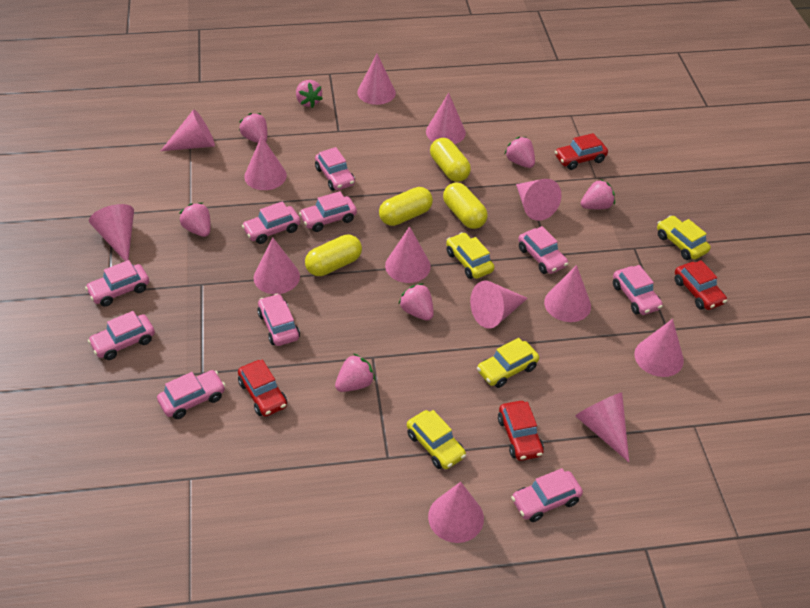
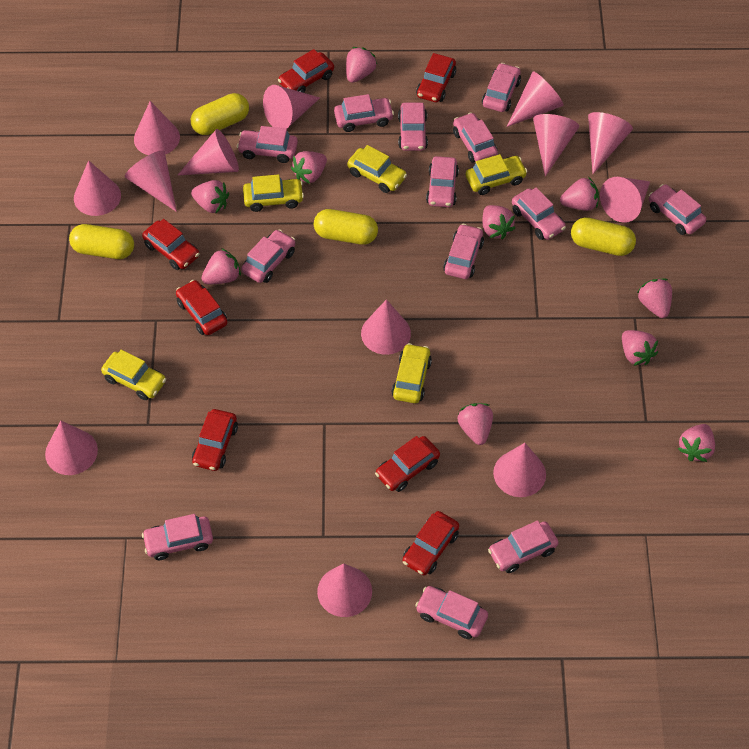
pink car: 10 -> 13
pink strawberry: 7 -> 10
red car: 4 -> 7
yellow car: 4 -> 5

